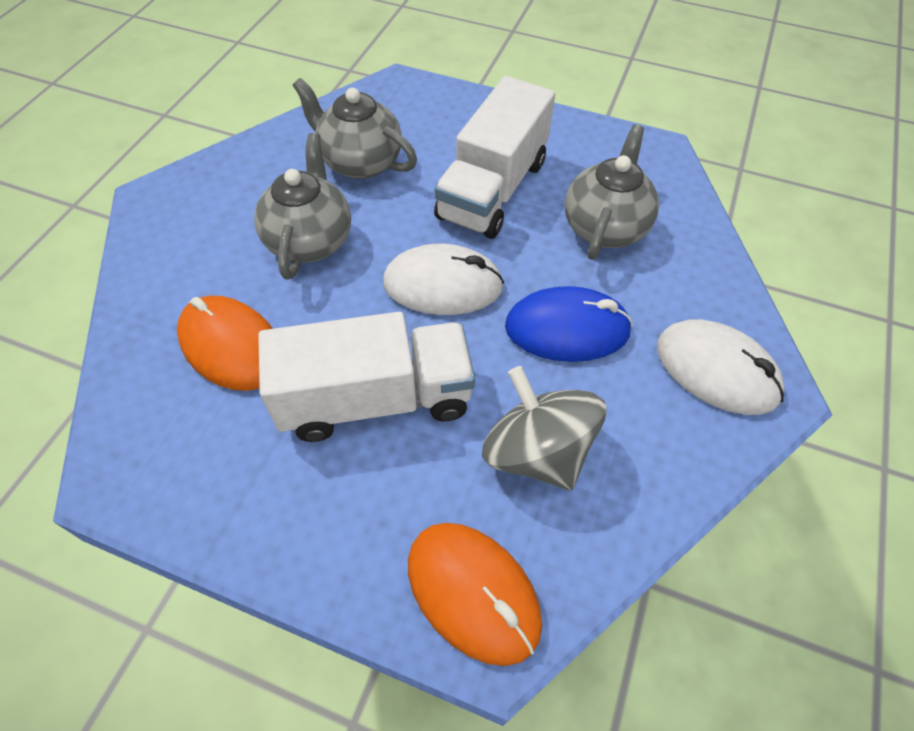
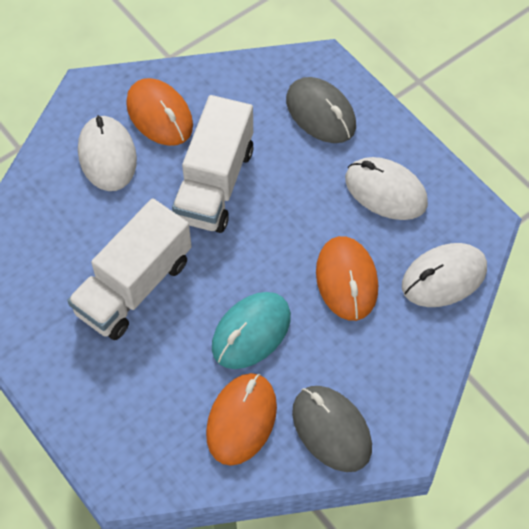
blue mouse: 1 -> 0
grey mouse: 0 -> 2
grey spinning top: 1 -> 0
grey teapot: 3 -> 0
orange mouse: 2 -> 3
turquoise mouse: 0 -> 1
white mouse: 2 -> 3

